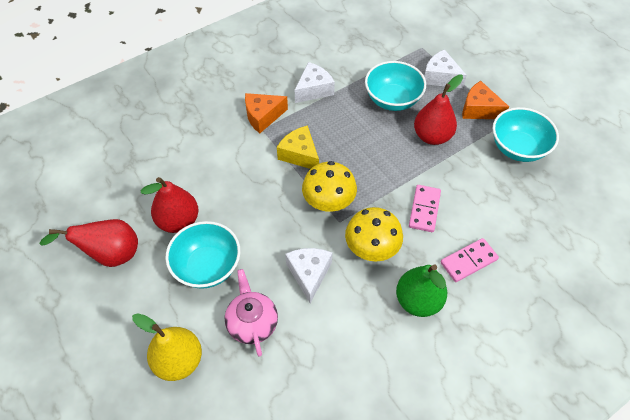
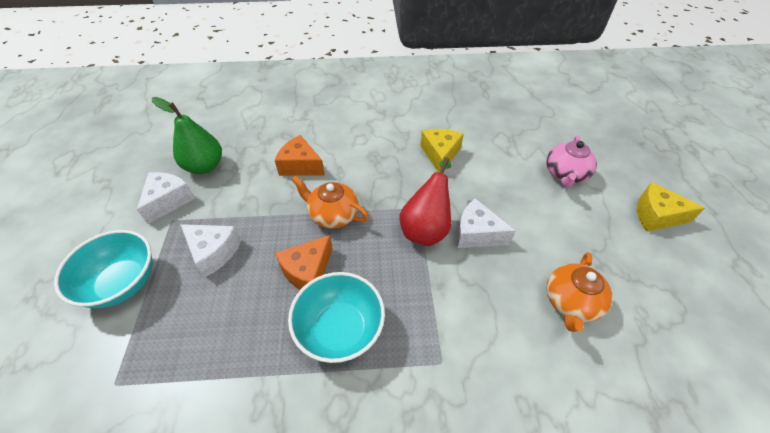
orange teapot: 0 -> 2
pink domino: 2 -> 0
red pear: 3 -> 1
turquoise bowl: 3 -> 2
yellow cheese: 1 -> 2
yellow mushroom: 2 -> 0
yellow pear: 1 -> 0

